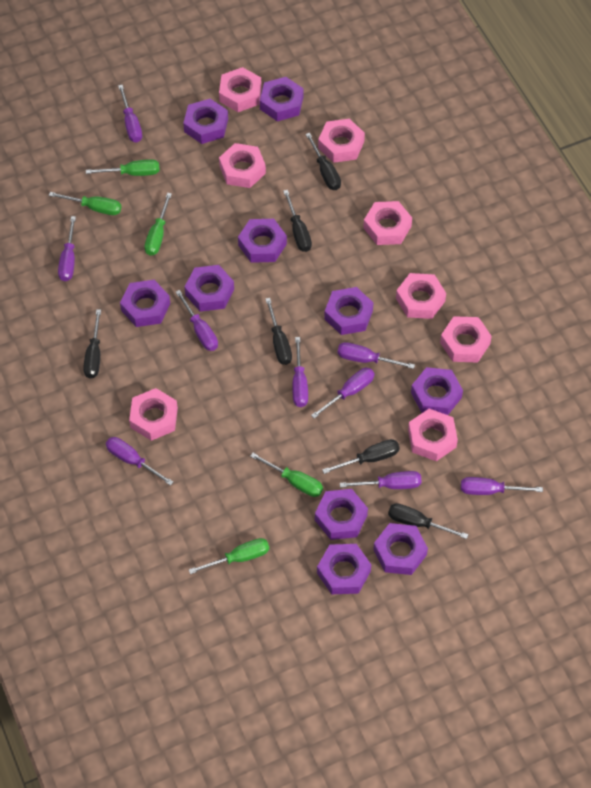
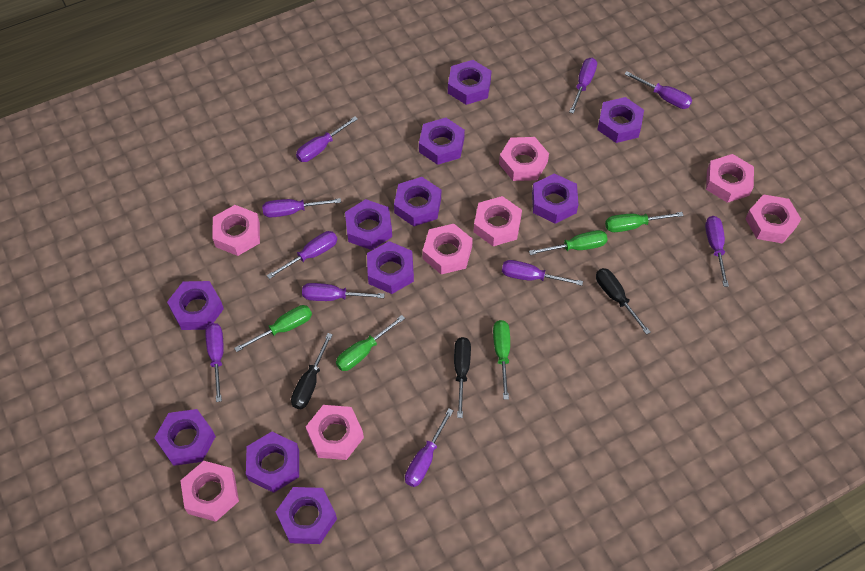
black screwdriver: 6 -> 3
purple nut: 10 -> 11
purple screwdriver: 9 -> 10

